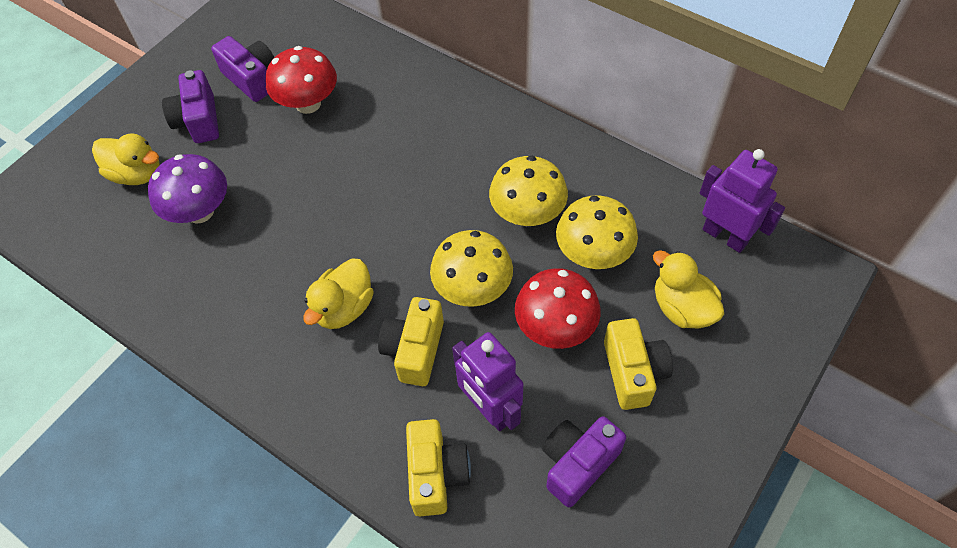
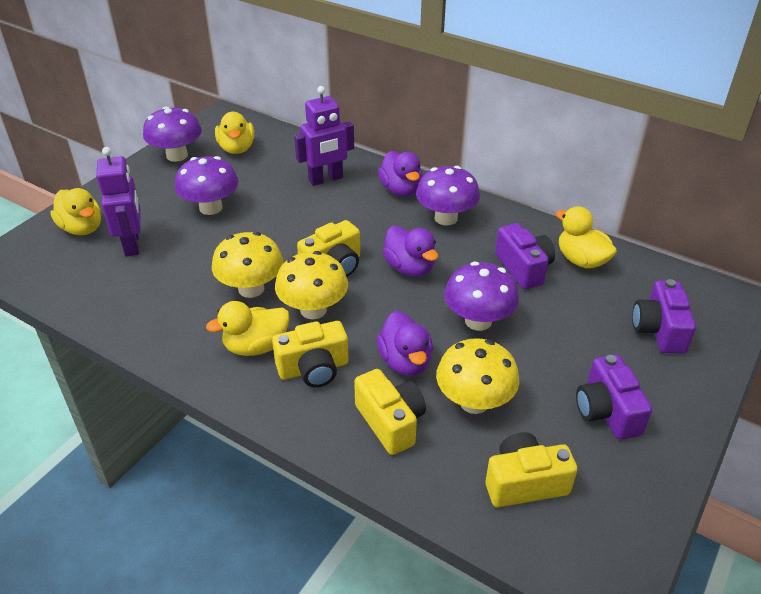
purple duck: 0 -> 3
purple mushroom: 1 -> 4
red mushroom: 2 -> 0
yellow camera: 3 -> 4
yellow duck: 3 -> 4

